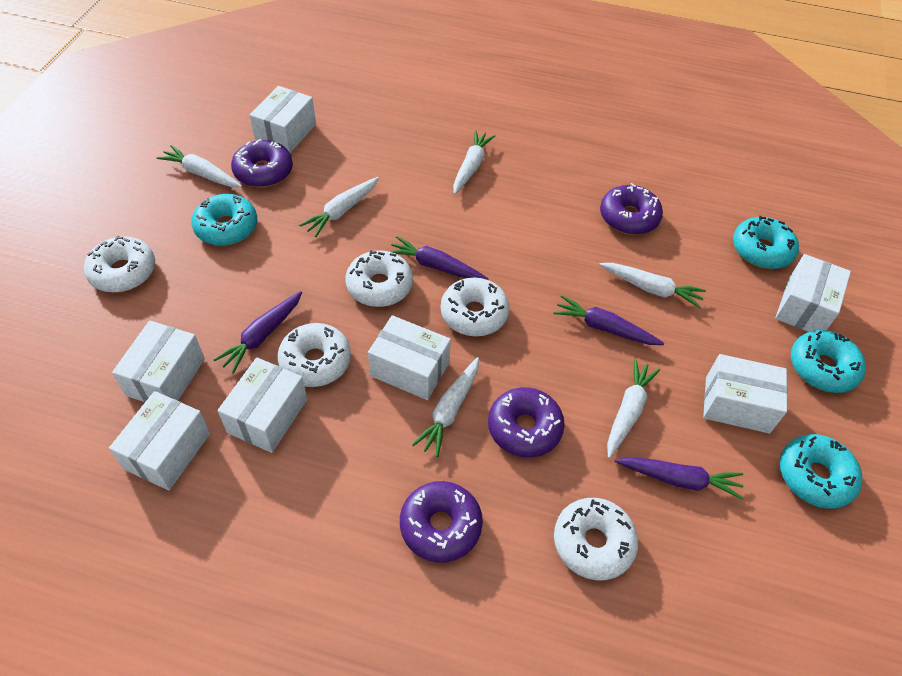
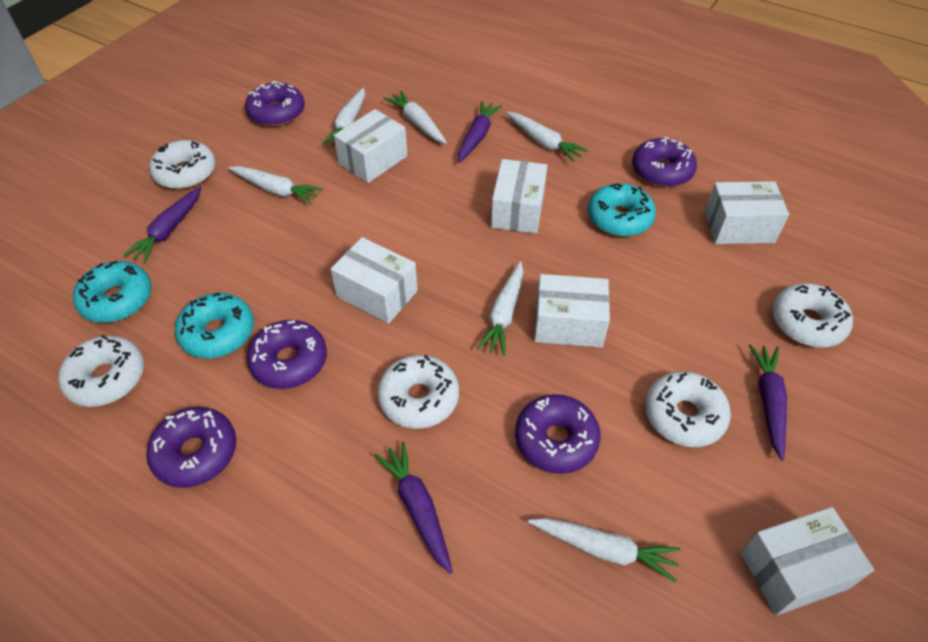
purple donut: 4 -> 5
turquoise donut: 4 -> 3
white box: 7 -> 6

